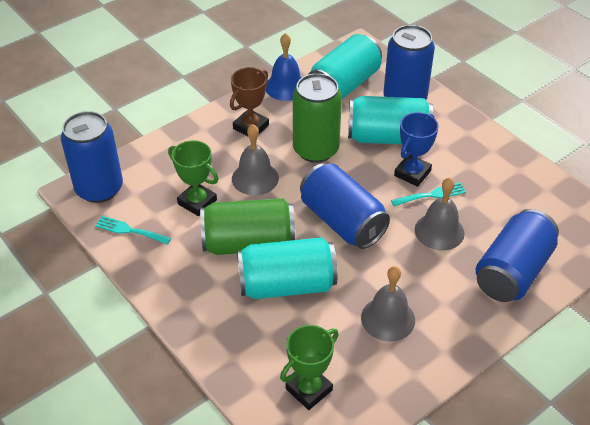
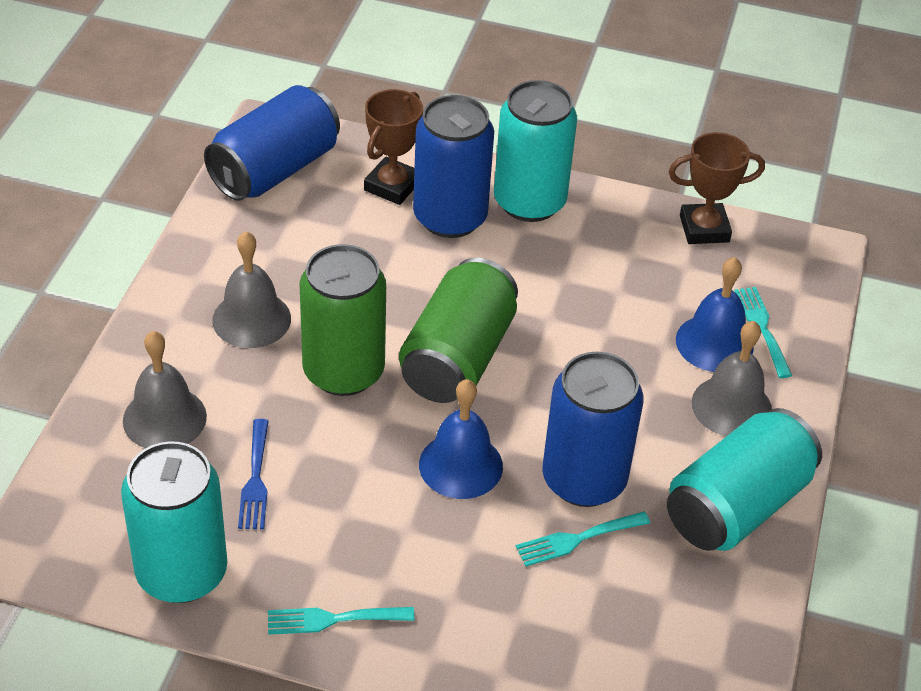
blue bell: 1 -> 2
blue can: 4 -> 3
blue fork: 0 -> 1
blue trophy: 1 -> 0
brown trophy: 1 -> 2
green trophy: 2 -> 0
turquoise fork: 2 -> 3

